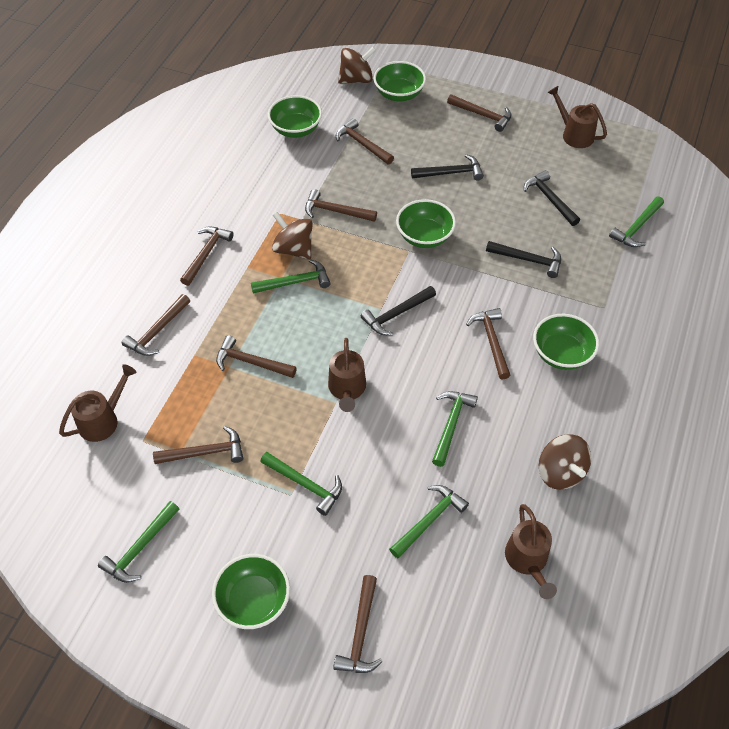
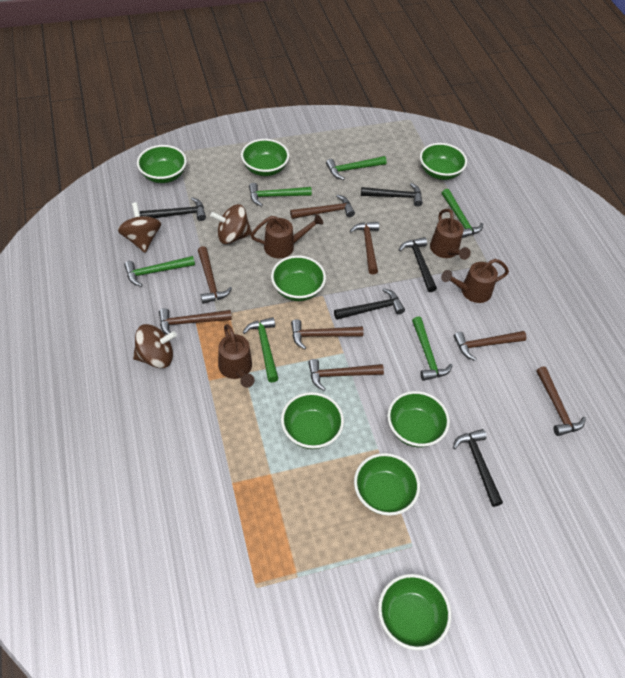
black hammer: 4 -> 5
brown hammer: 9 -> 8
green bowl: 5 -> 8

